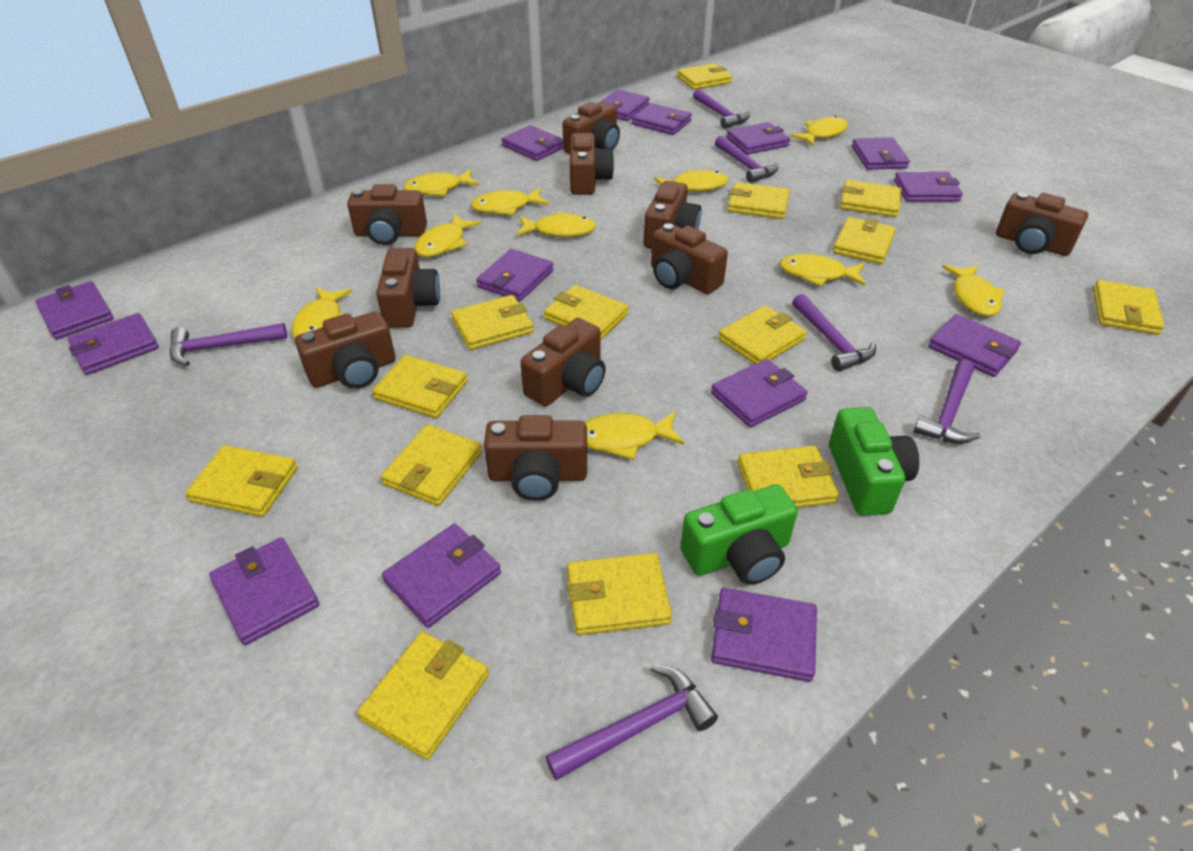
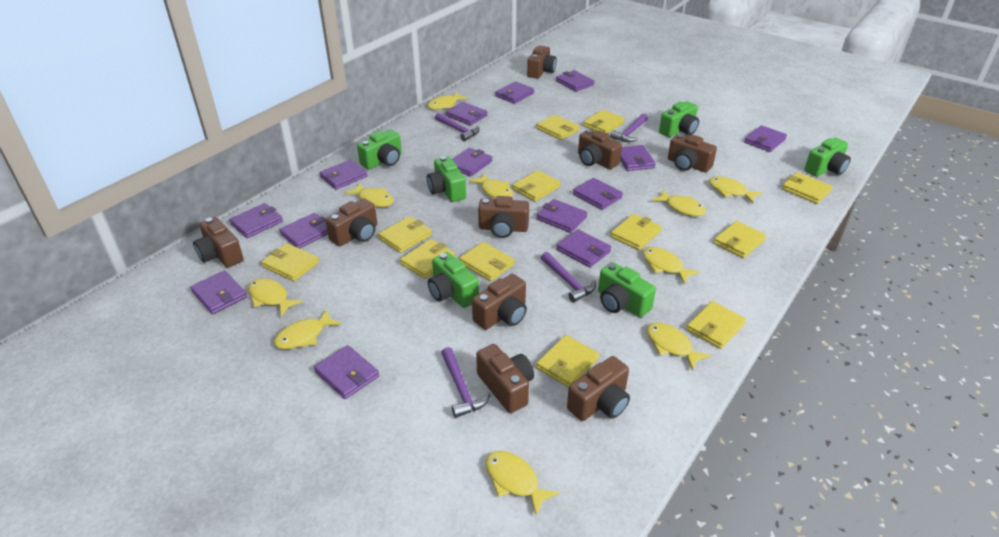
brown camera: 10 -> 9
green camera: 2 -> 6
purple hammer: 6 -> 4
yellow wallet: 14 -> 12

